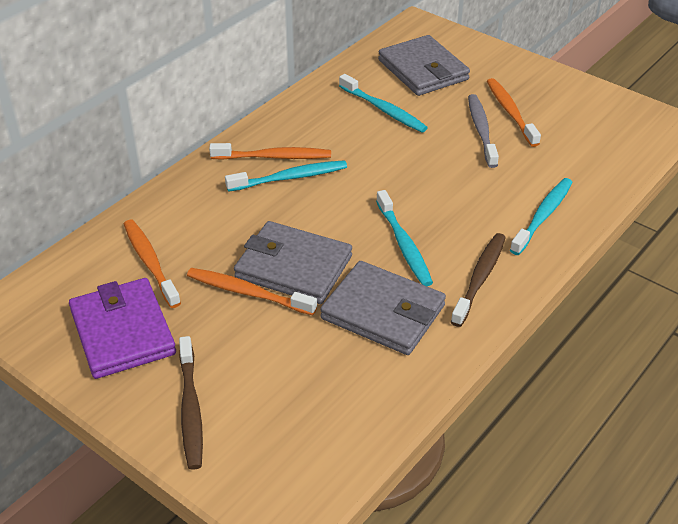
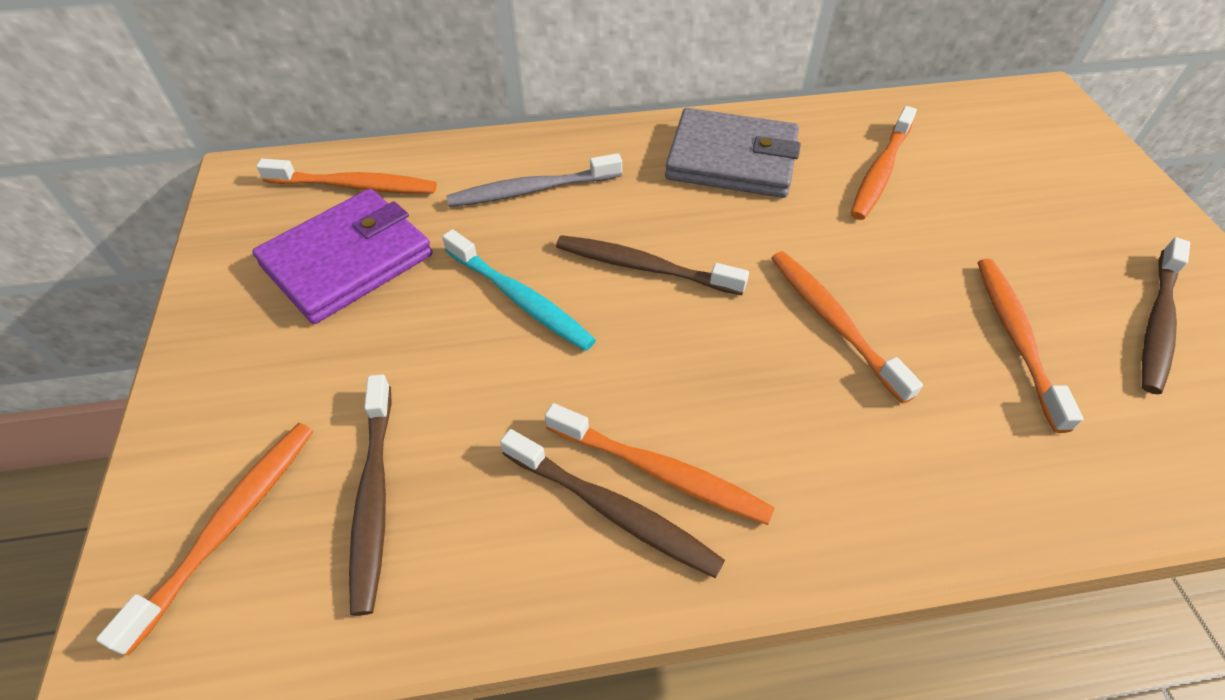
brown toothbrush: 2 -> 4
grey wallet: 3 -> 1
orange toothbrush: 4 -> 6
turquoise toothbrush: 4 -> 1

